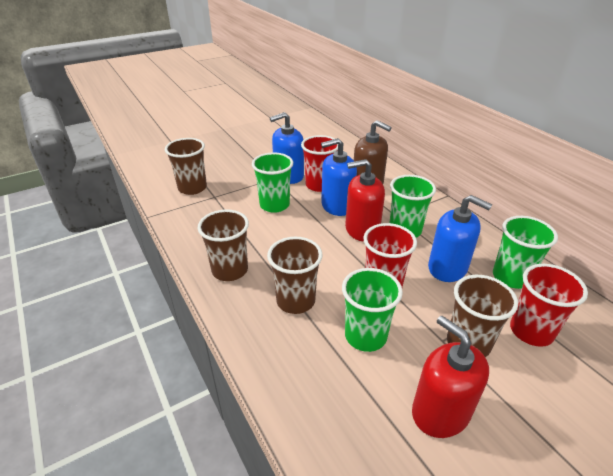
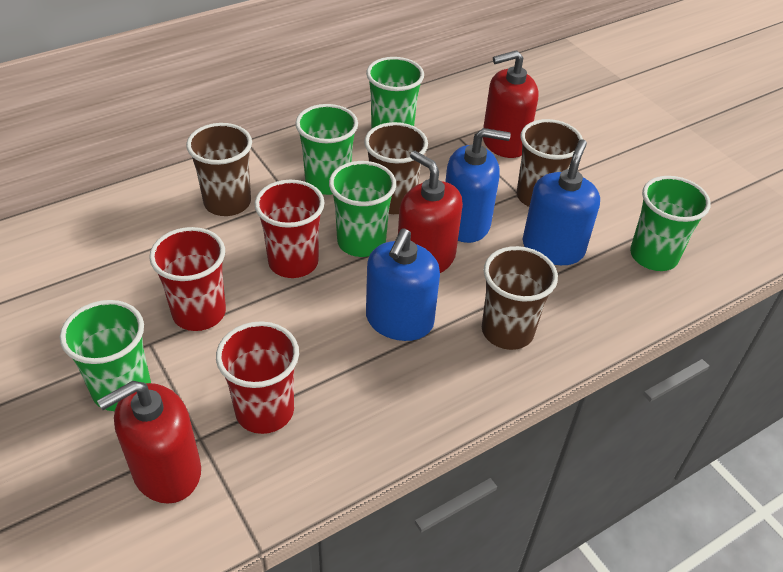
brown soap dispenser: 1 -> 0
green cup: 4 -> 5
red soap dispenser: 2 -> 3

